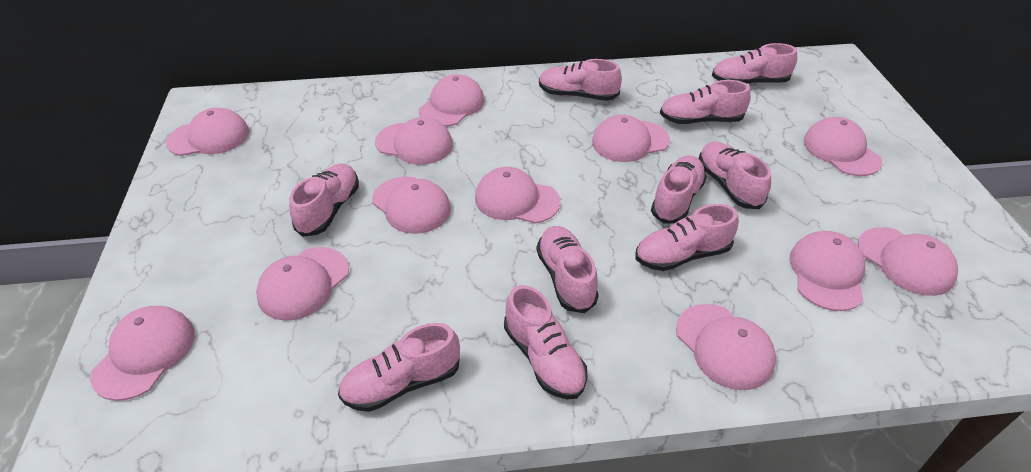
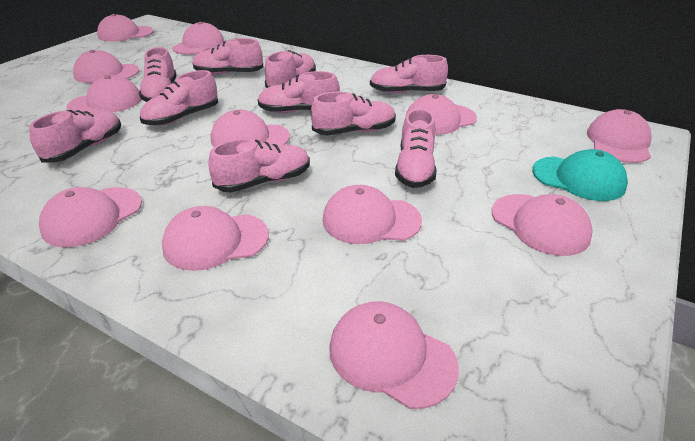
turquoise cap: 0 -> 1

